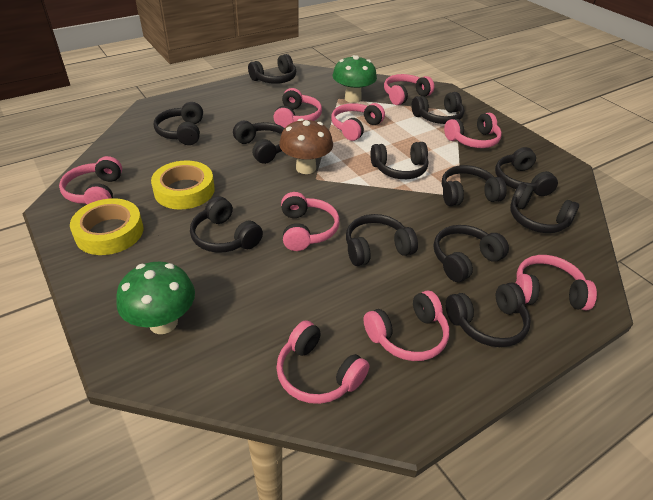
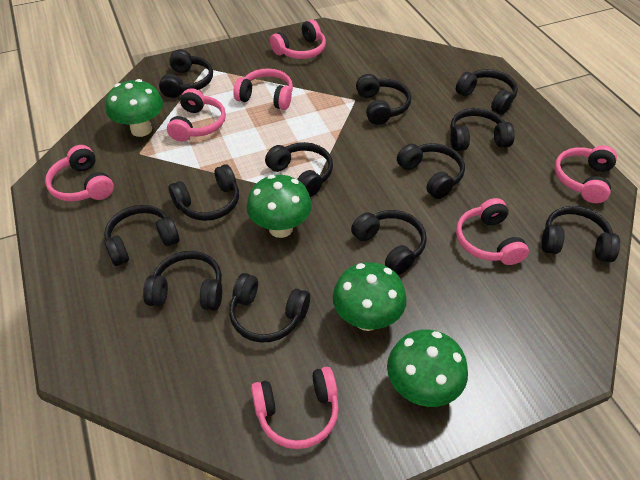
brown mushroom: 1 -> 0
green mushroom: 2 -> 4
pink headphones: 9 -> 7
yellow tape: 2 -> 0

